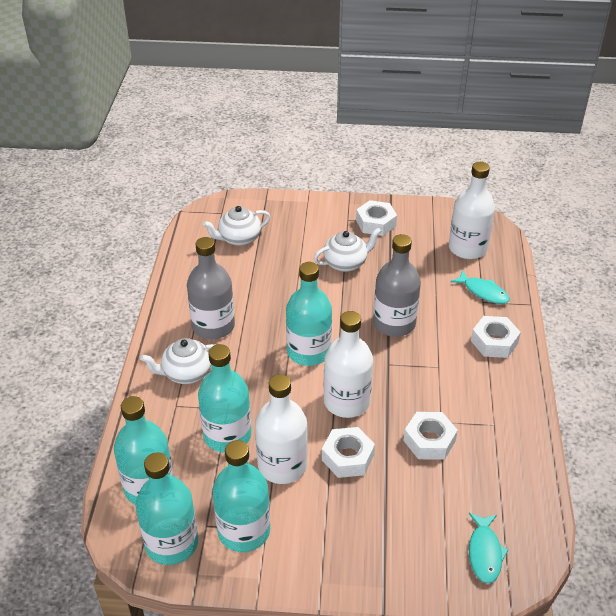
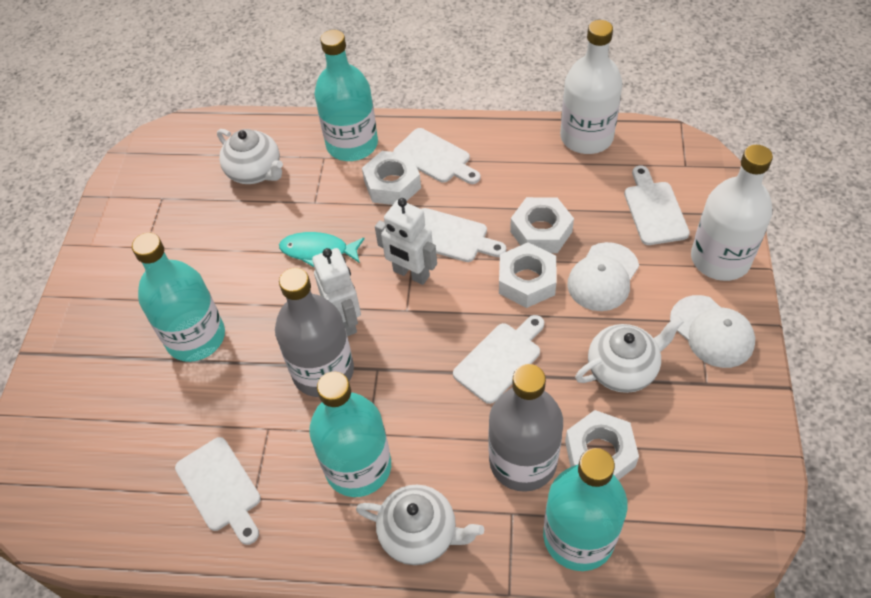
turquoise bottle: 5 -> 4
turquoise fish: 2 -> 1
white bottle: 3 -> 2
white cap: 0 -> 2
white cutting board: 0 -> 5
white robot: 0 -> 2

